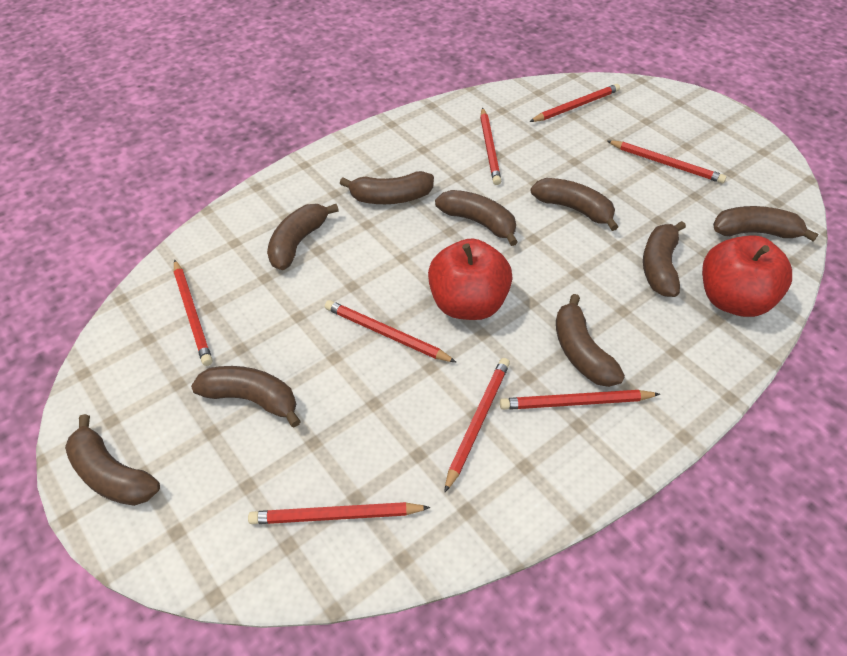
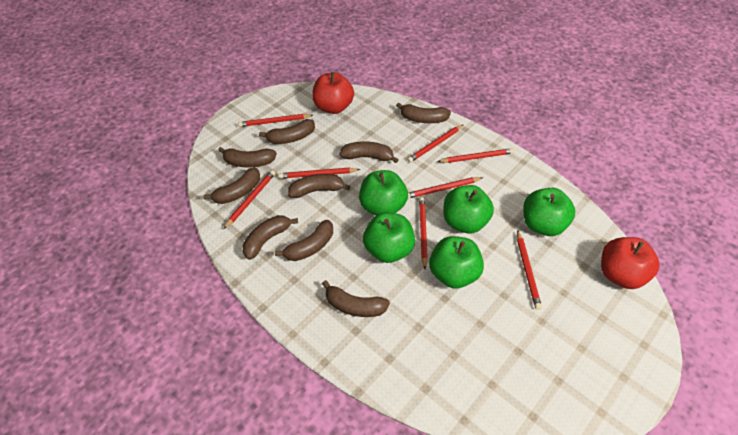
green apple: 0 -> 5

